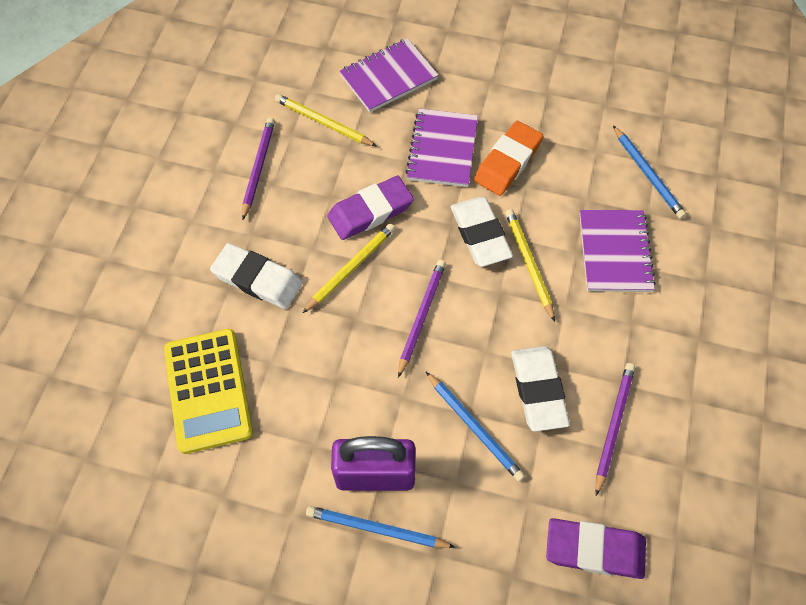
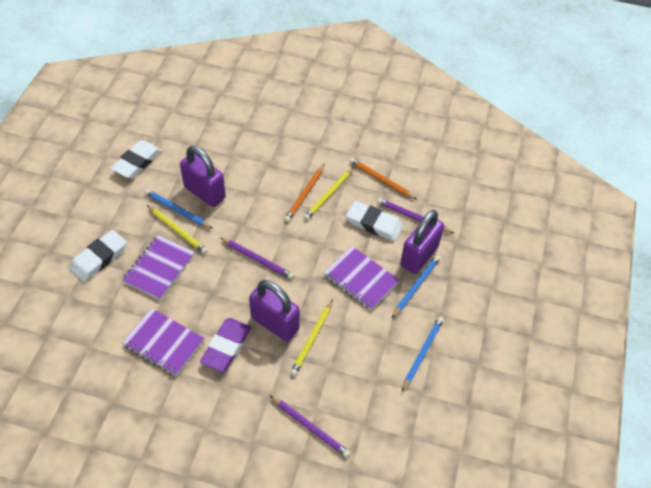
orange eraser: 1 -> 0
orange pencil: 0 -> 2
purple eraser: 2 -> 1
purple padlock: 1 -> 3
yellow calculator: 1 -> 0

